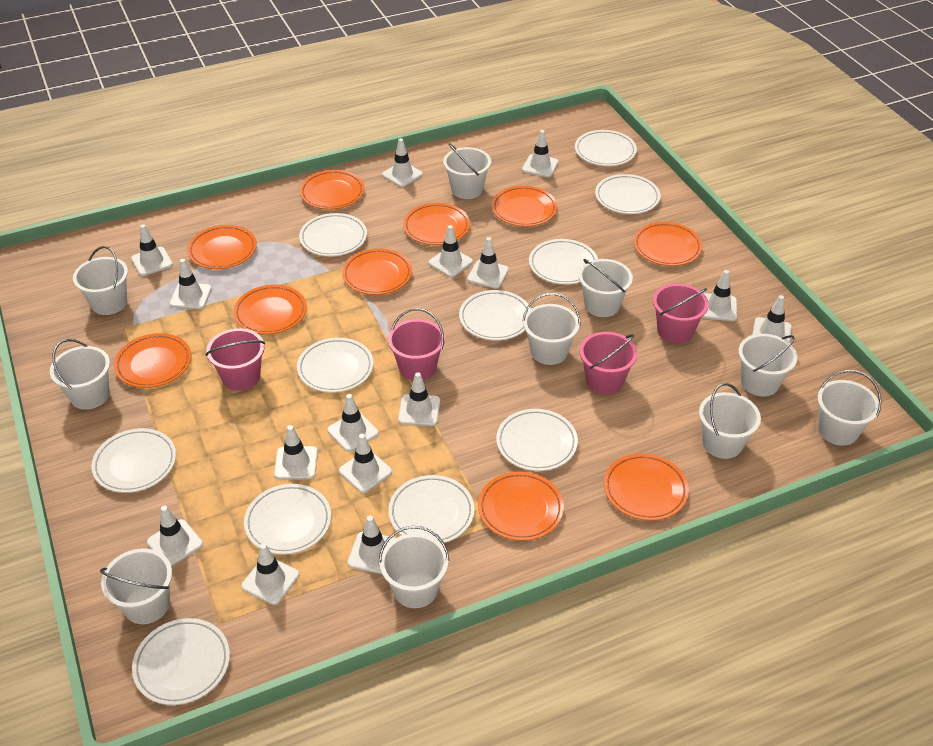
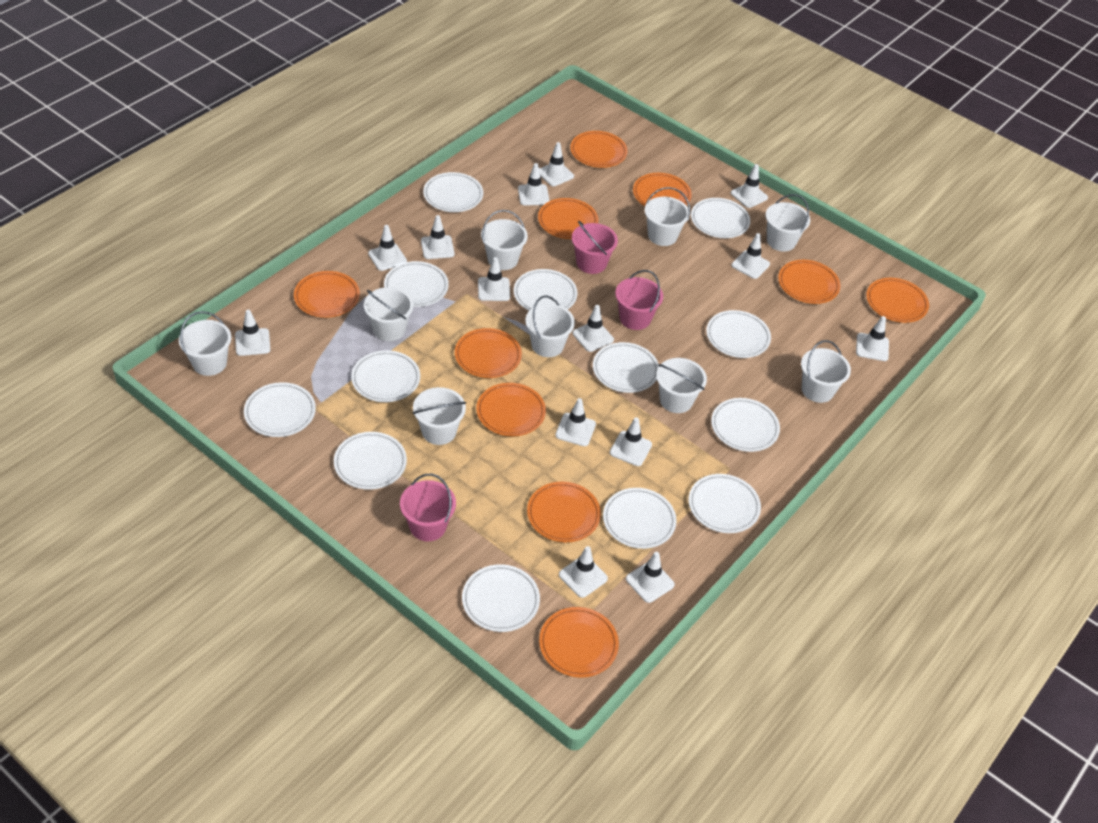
pink bucket: 4 -> 3
white bucket: 10 -> 9
white plate: 11 -> 13
white traffic cone: 15 -> 14

